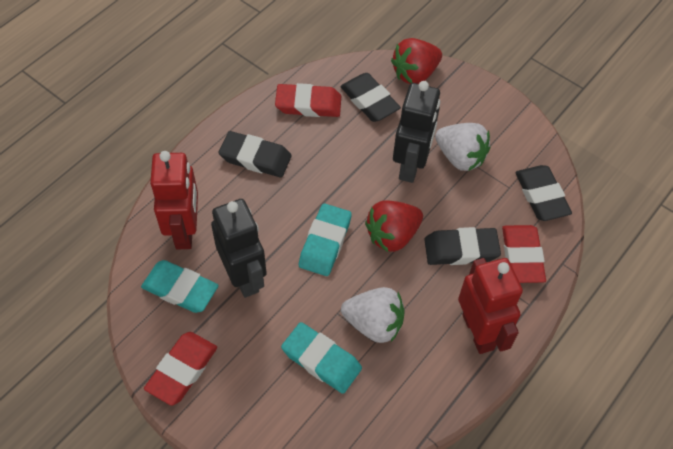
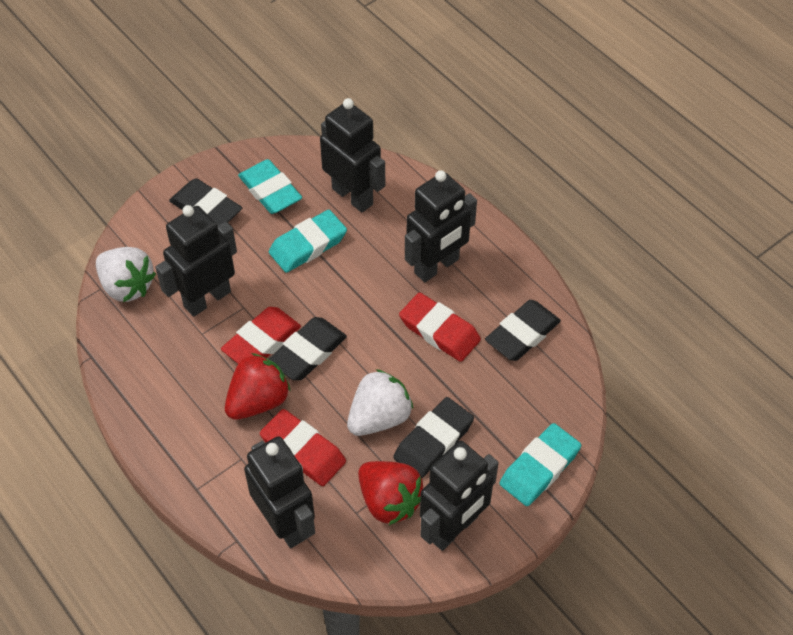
black robot: 2 -> 5
red robot: 2 -> 0

